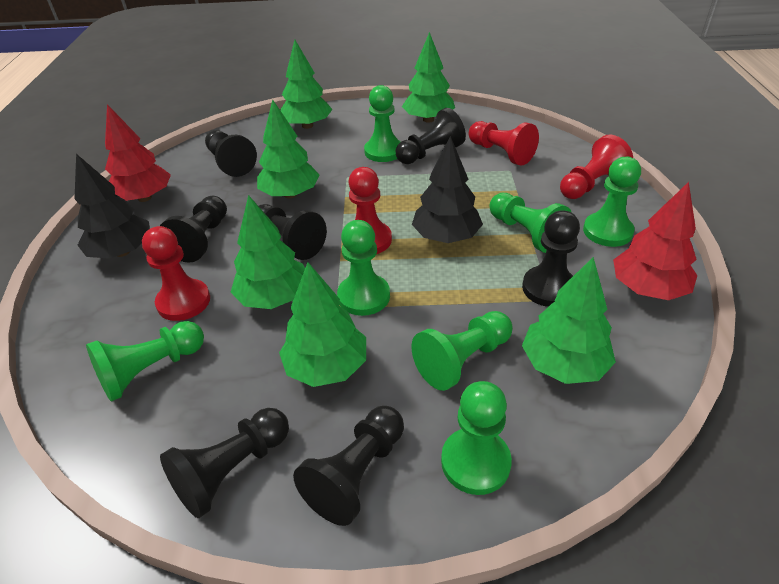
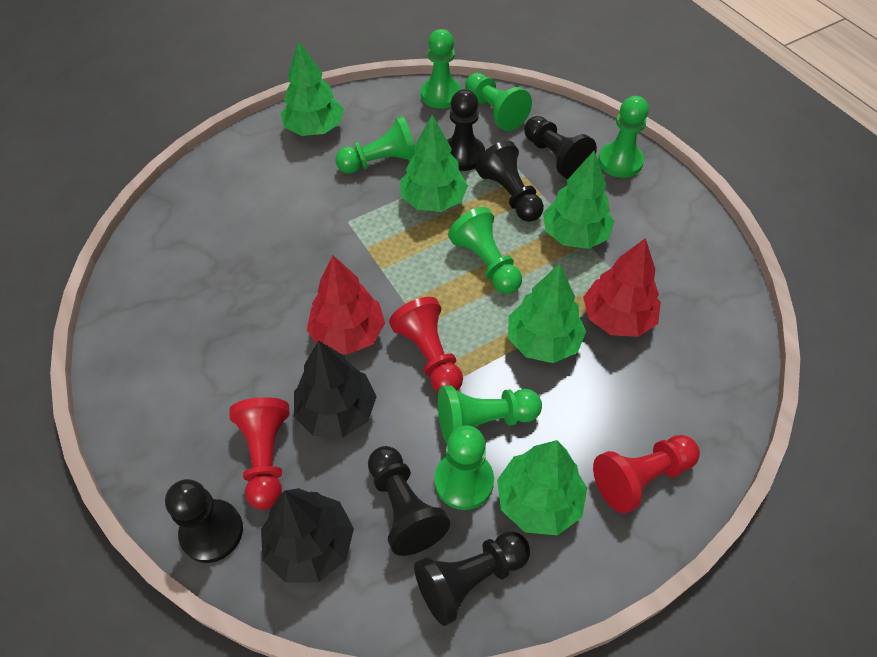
black pawn: 7 -> 6
green tree: 6 -> 5
red pawn: 4 -> 3

